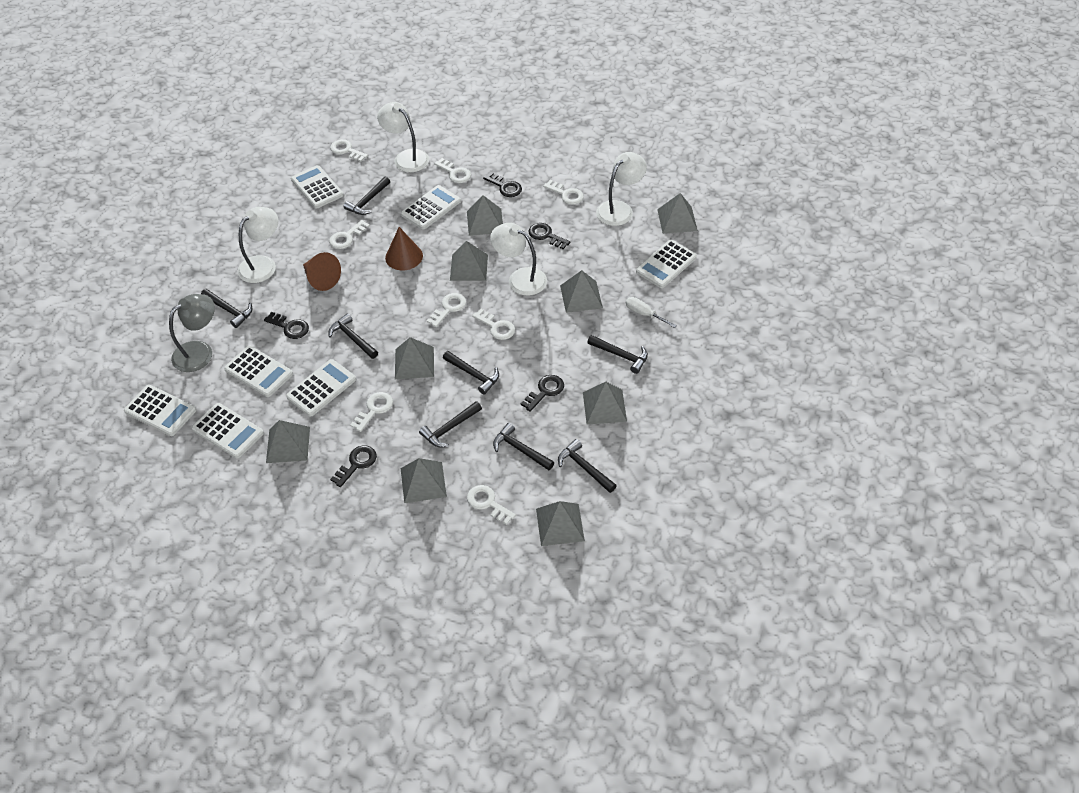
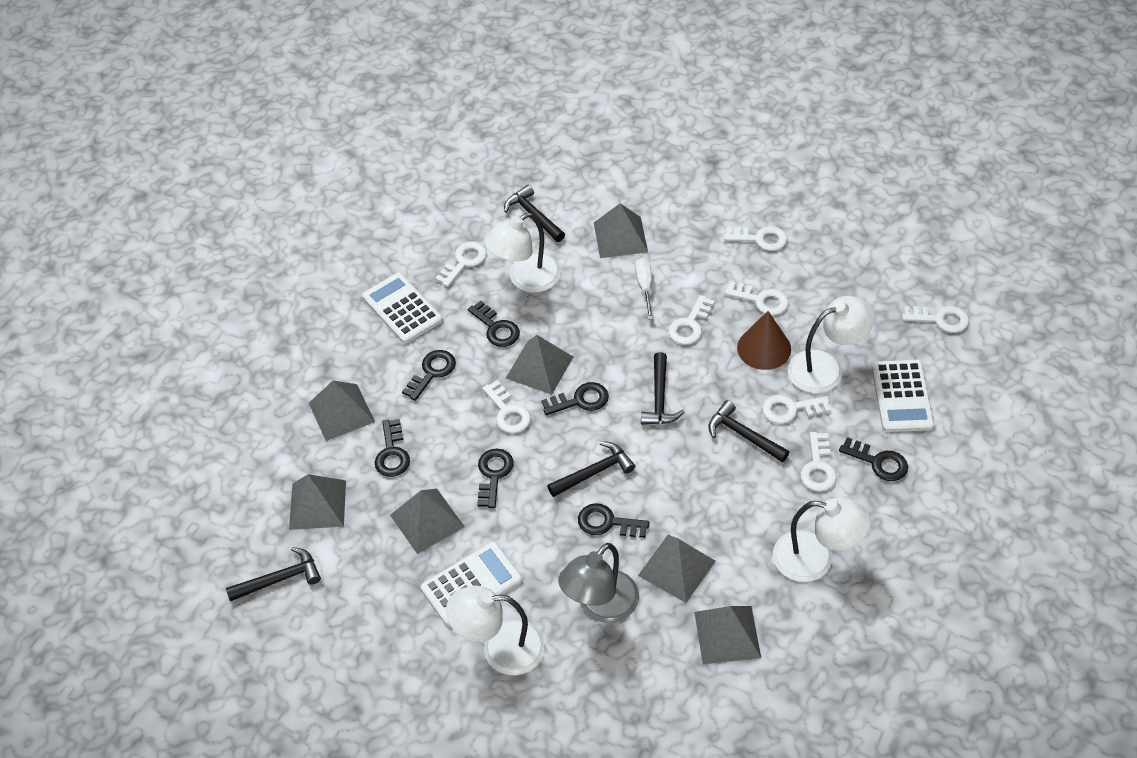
black hammer: 8 -> 5
black key: 5 -> 7
brown cone: 2 -> 1
grey pyramid: 9 -> 7
white calculator: 7 -> 3

